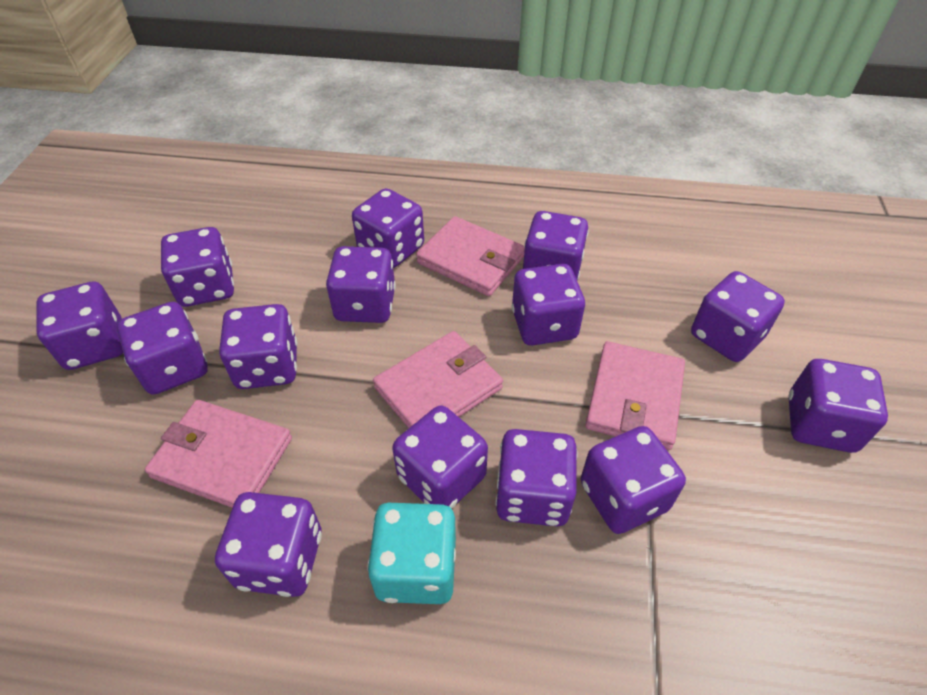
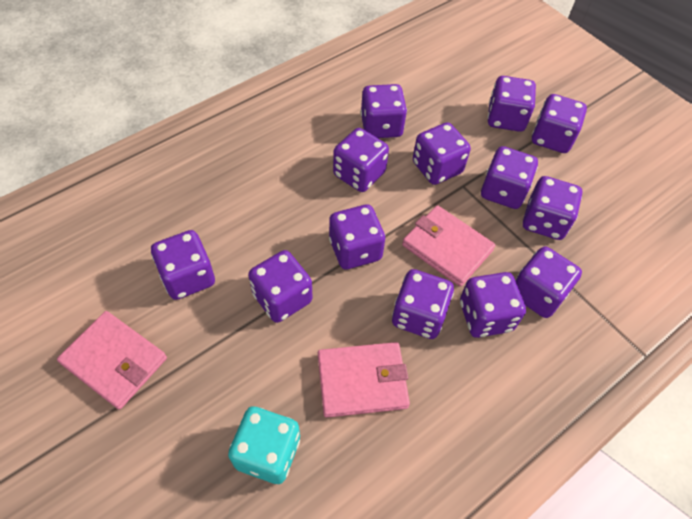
pink wallet: 4 -> 3
purple dice: 14 -> 13

